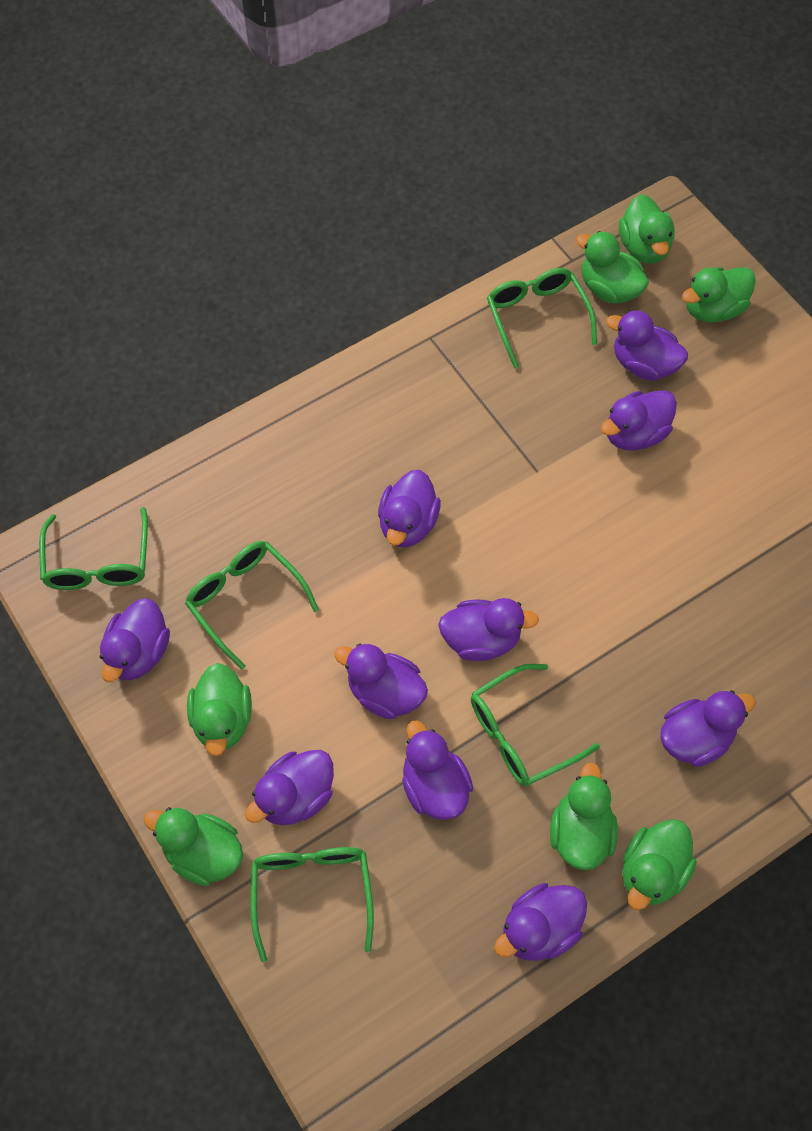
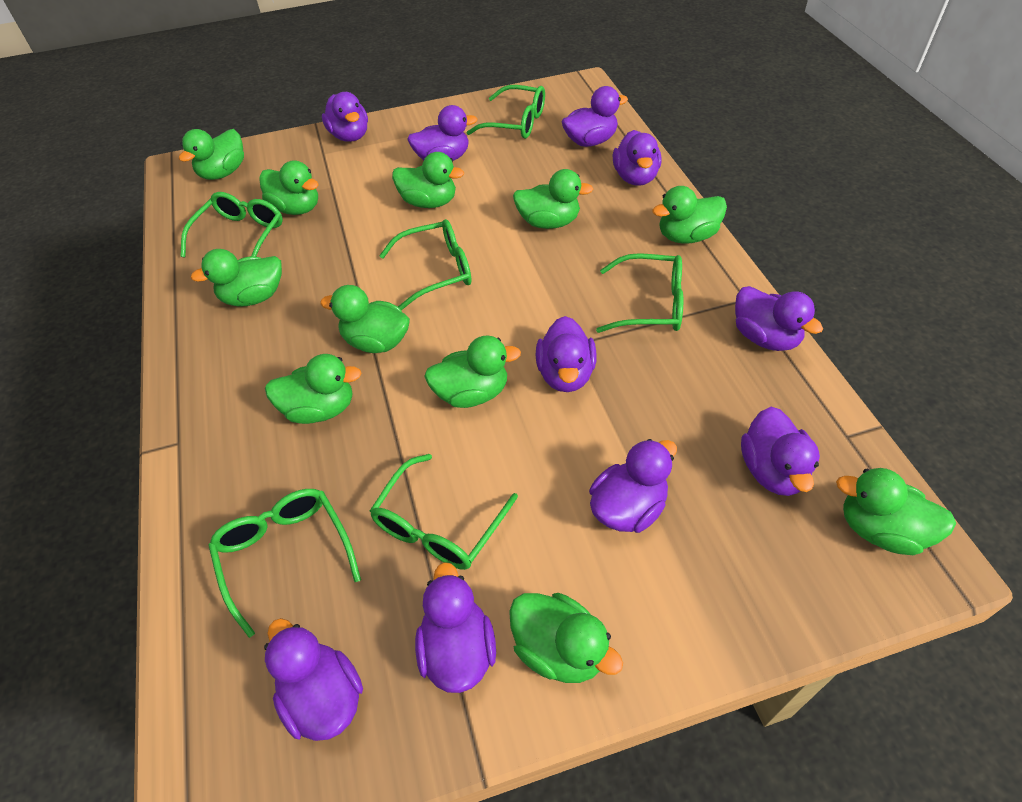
green duck: 7 -> 11
green glasses: 5 -> 6

